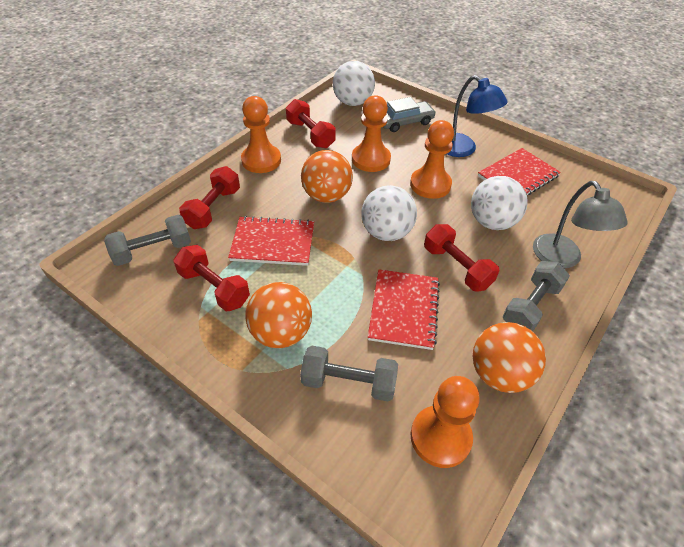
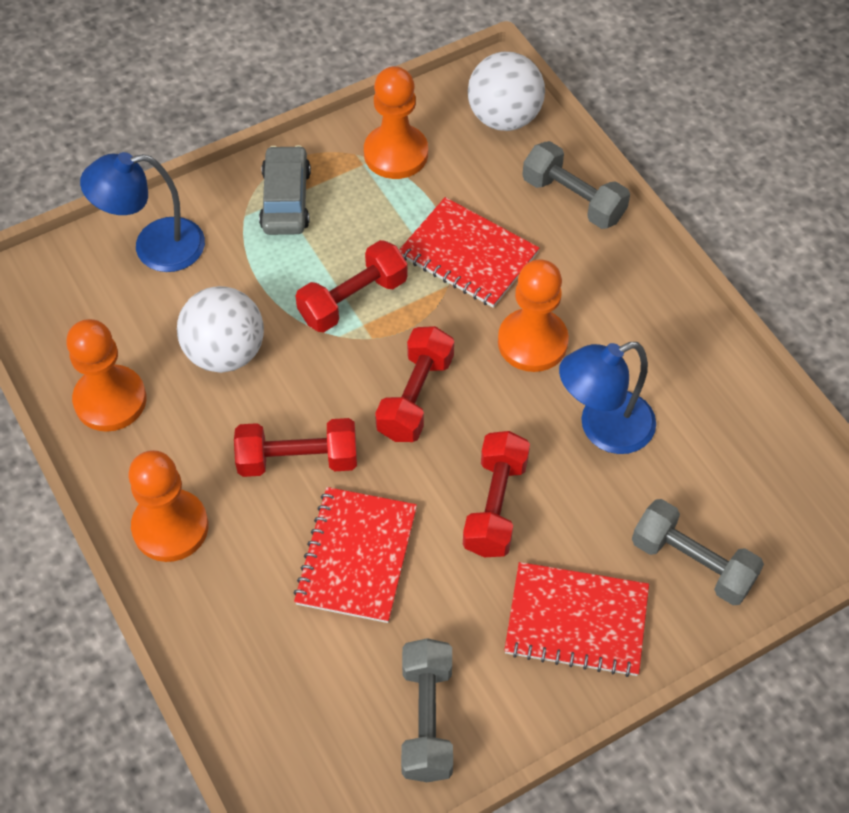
blue lamp: 1 -> 2
grey lamp: 1 -> 0
orange ball: 3 -> 0
white ball: 3 -> 2

